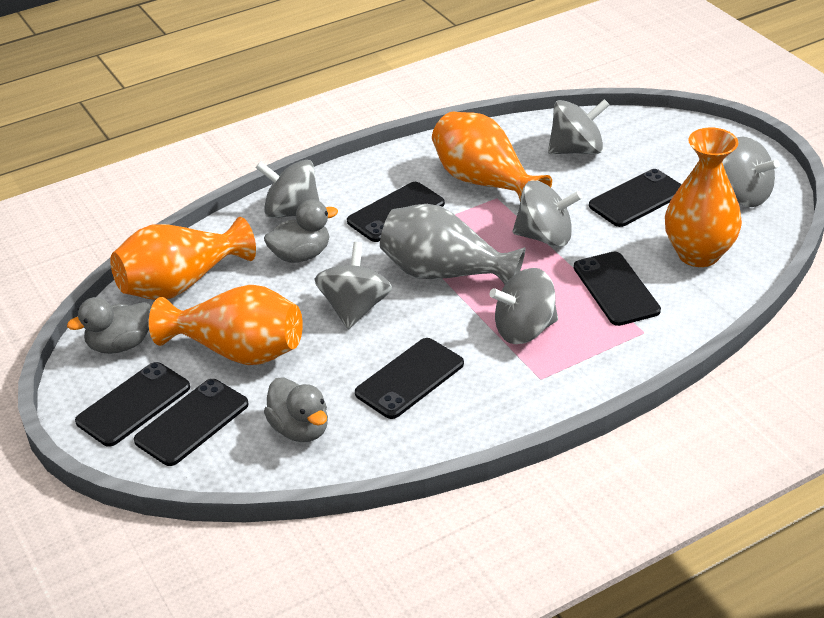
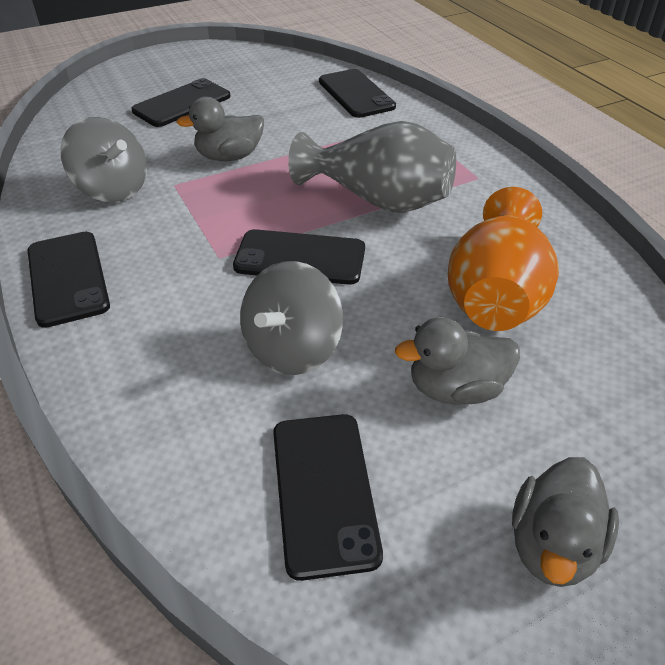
black phone: 6 -> 5
grey spinning top: 6 -> 2
orange vase: 4 -> 1

